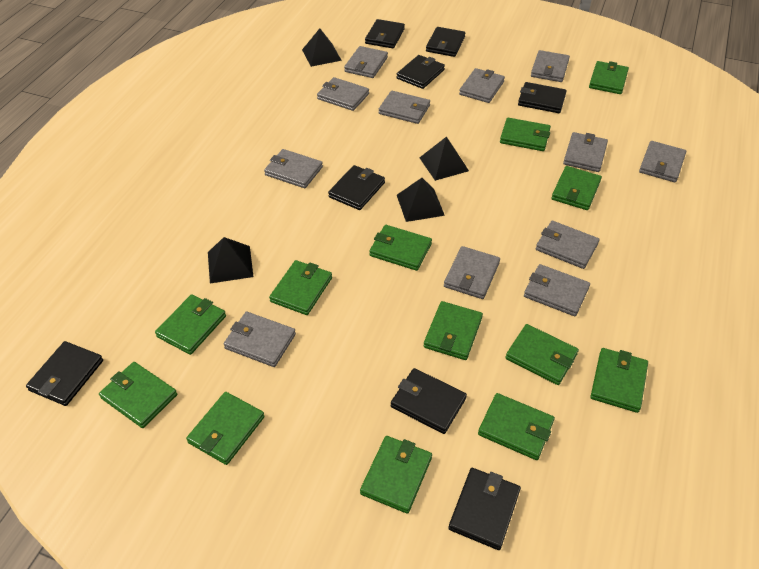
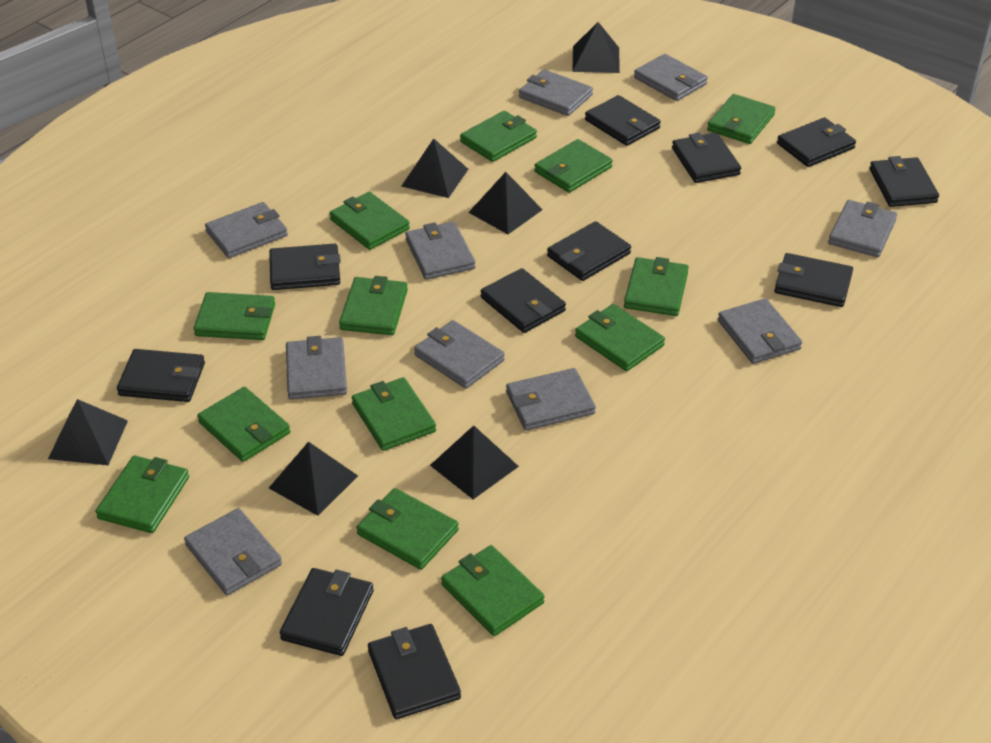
black pyramid: 4 -> 6
black wallet: 8 -> 11
grey wallet: 12 -> 10

